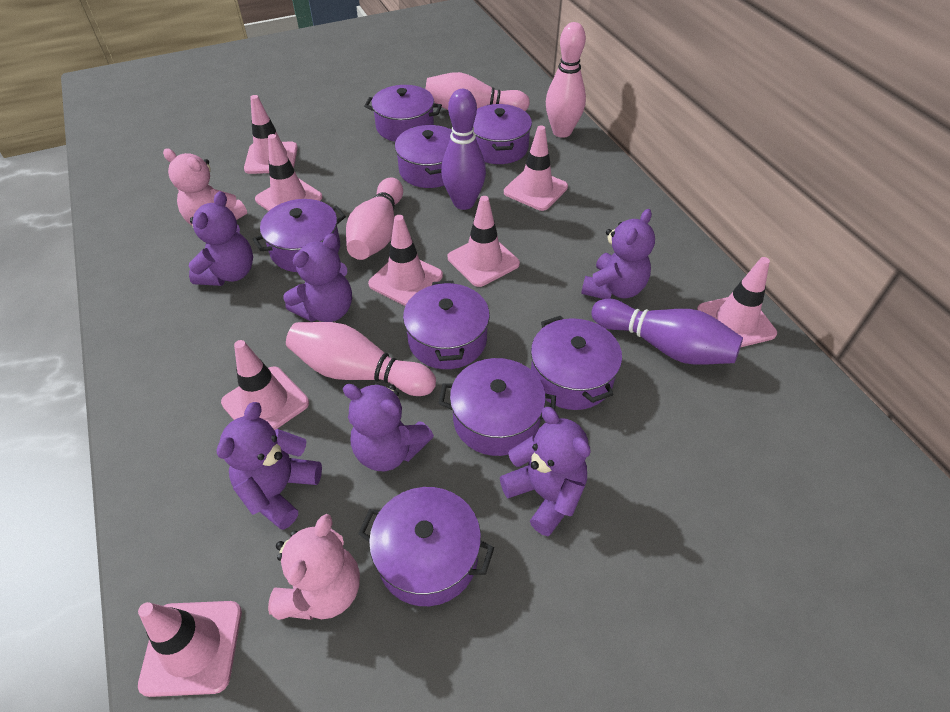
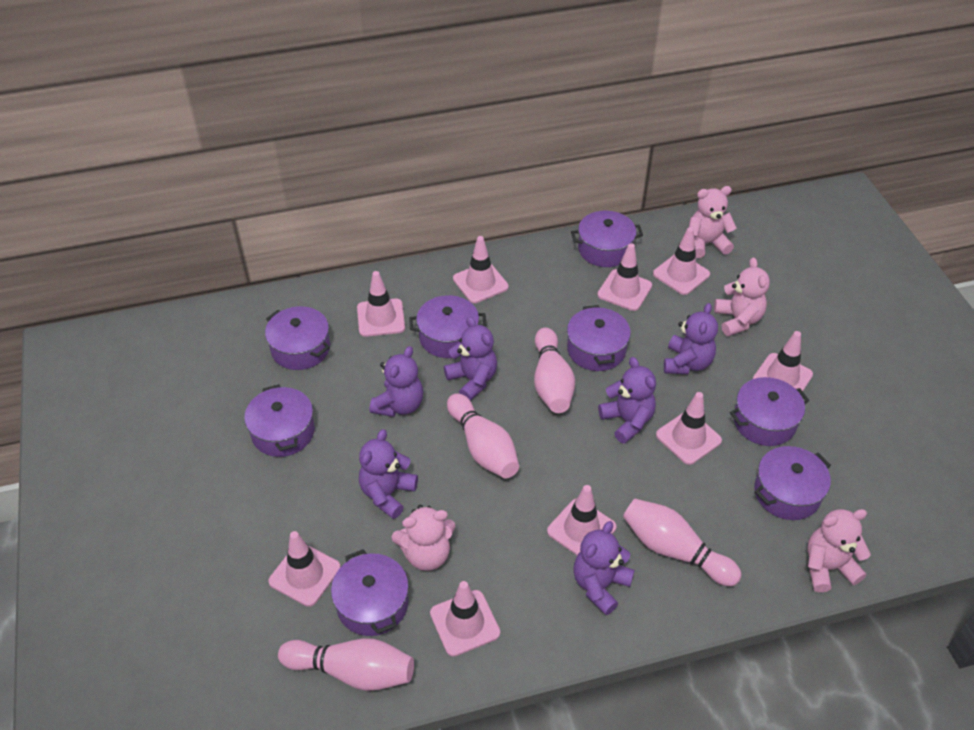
pink teddy bear: 2 -> 4
pink traffic cone: 8 -> 9
purple bowling pin: 2 -> 0

